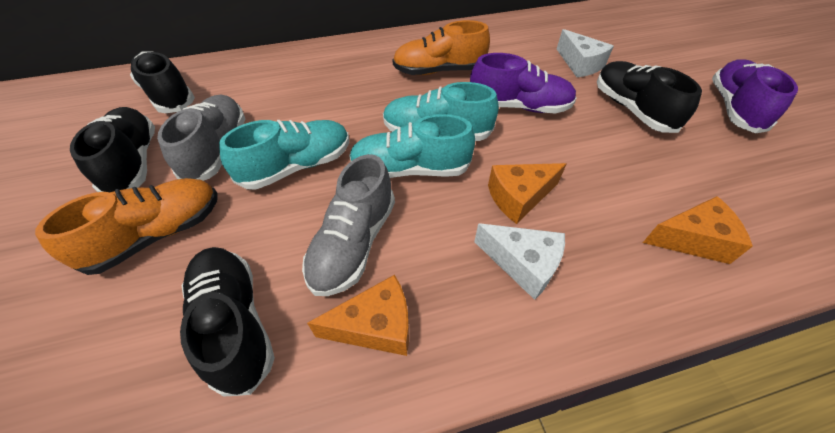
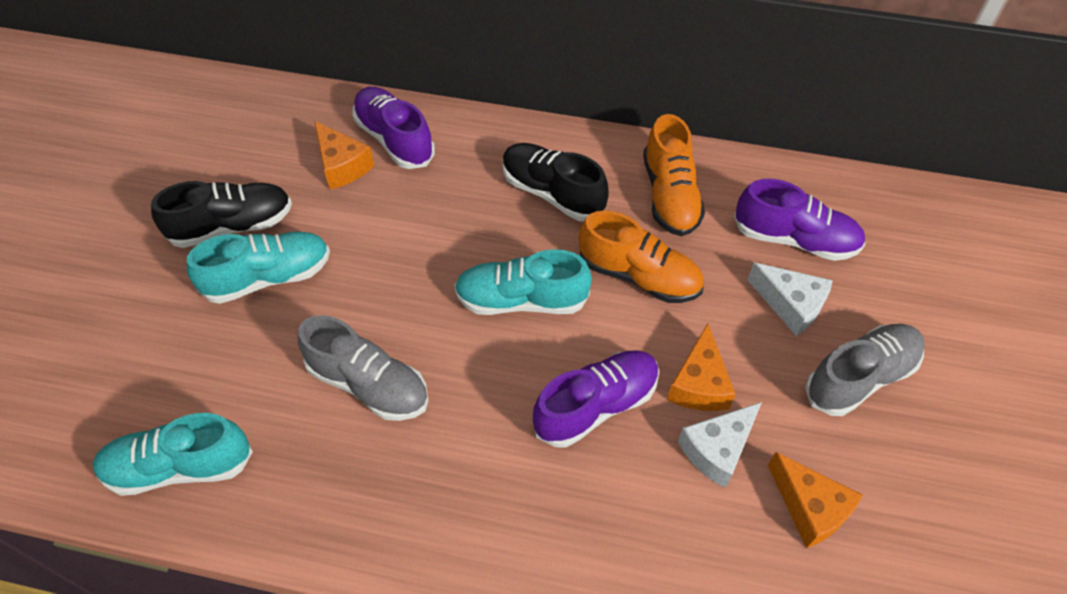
black shoe: 4 -> 2
purple shoe: 2 -> 3

